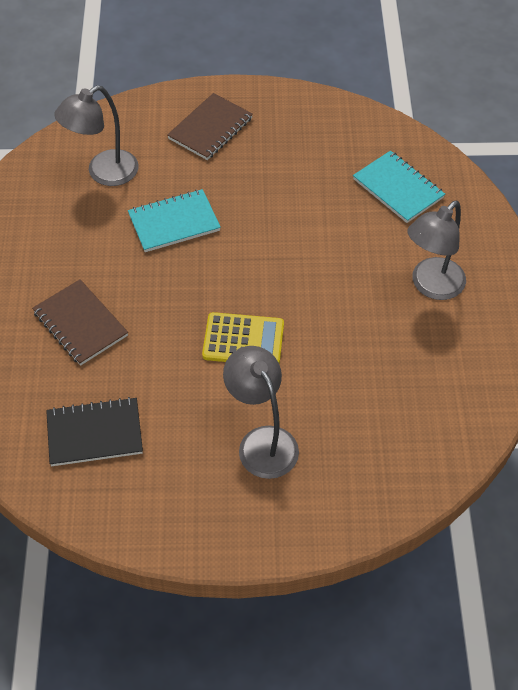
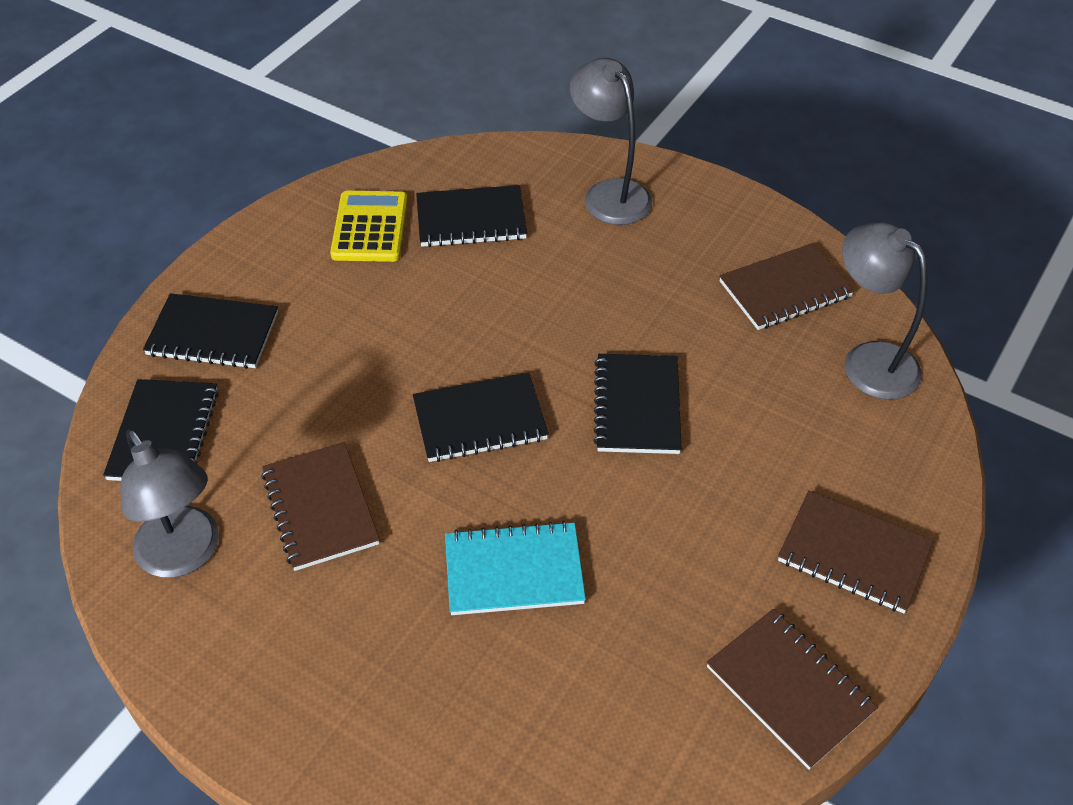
black notebook: 1 -> 5
brown notebook: 2 -> 4
turquoise notebook: 2 -> 1

